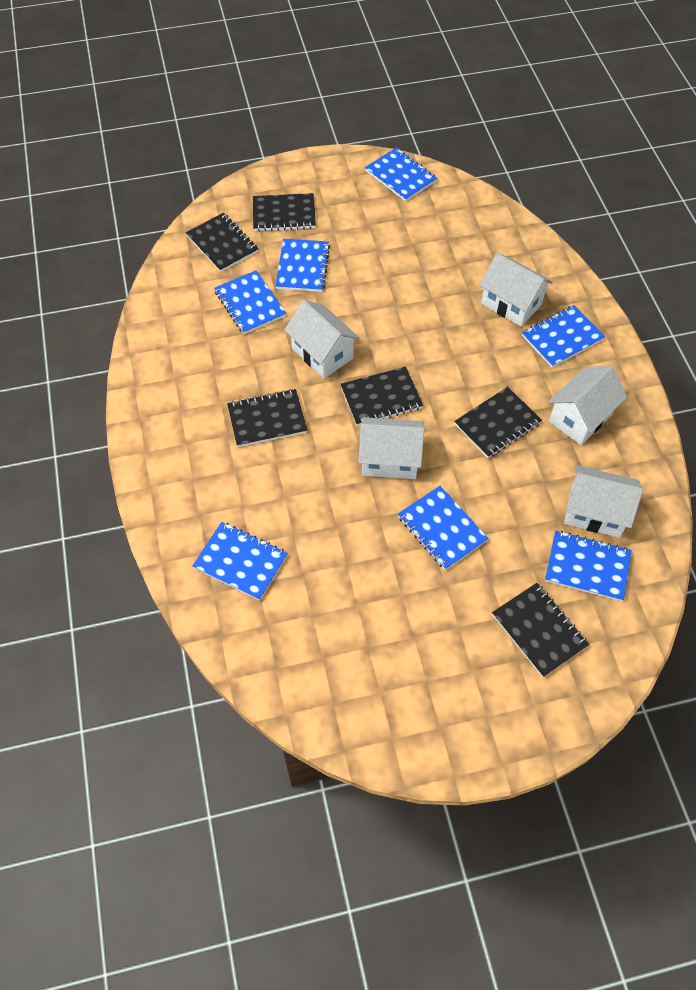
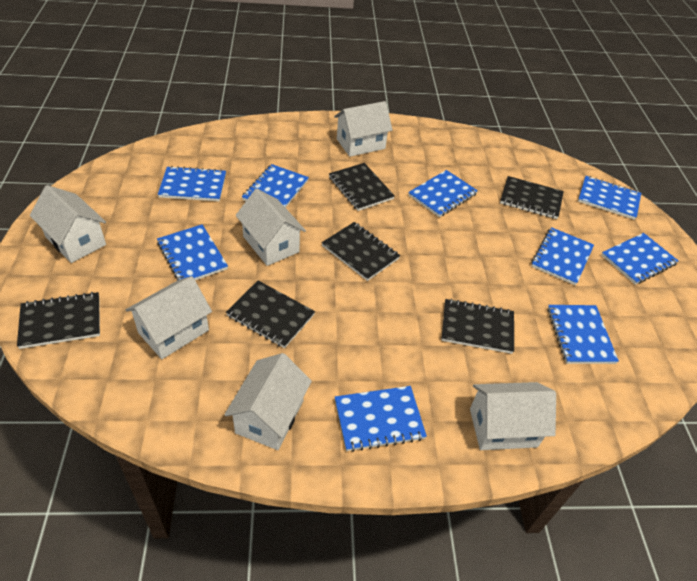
blue notebook: 7 -> 9
white house: 5 -> 6

